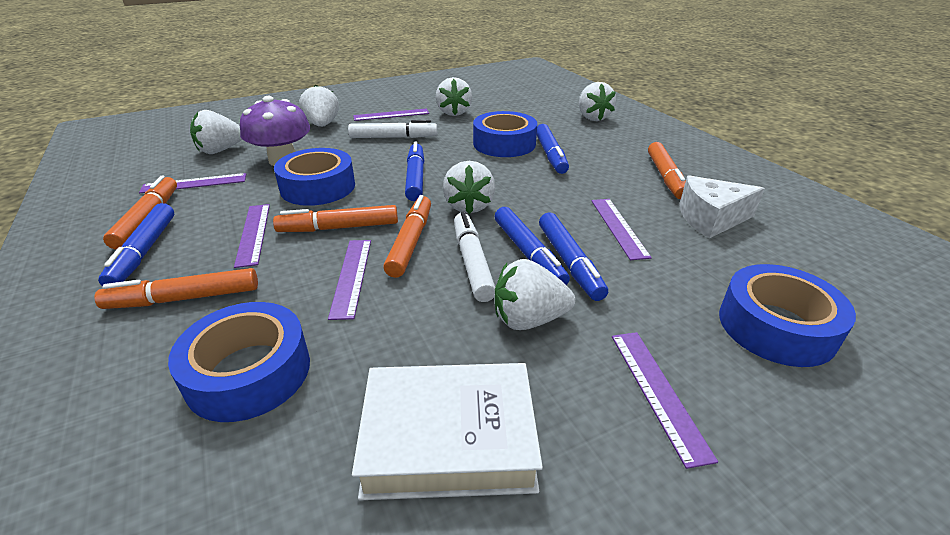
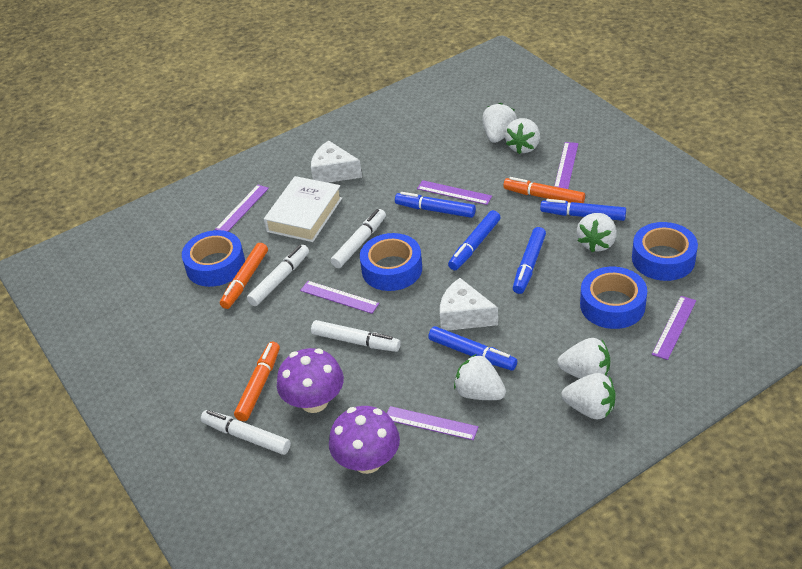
orange marker: 5 -> 3
purple mushroom: 1 -> 2
white cheese: 1 -> 2
white marker: 2 -> 4

